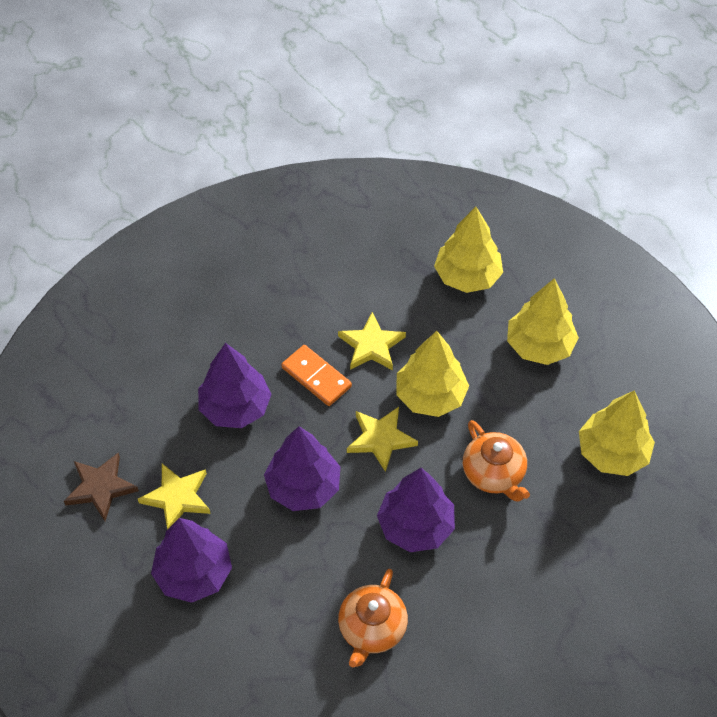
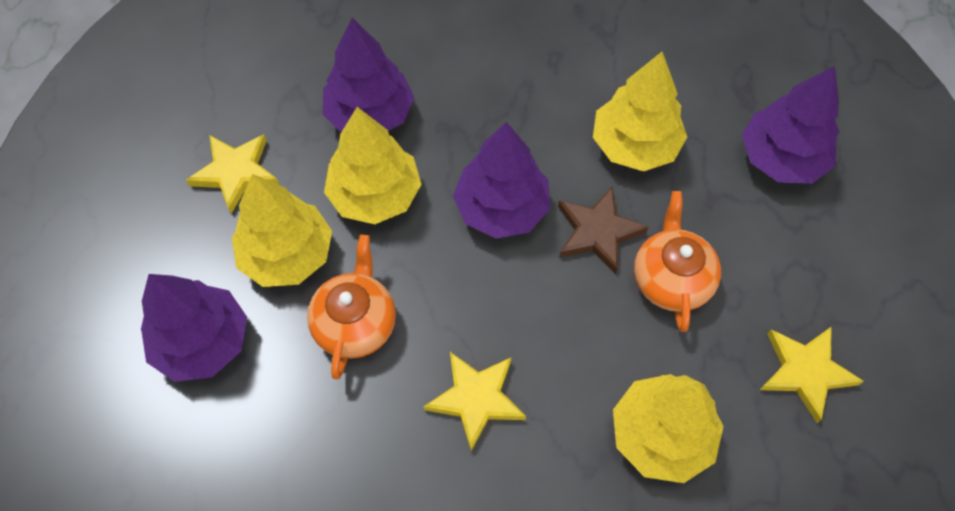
orange domino: 1 -> 0

